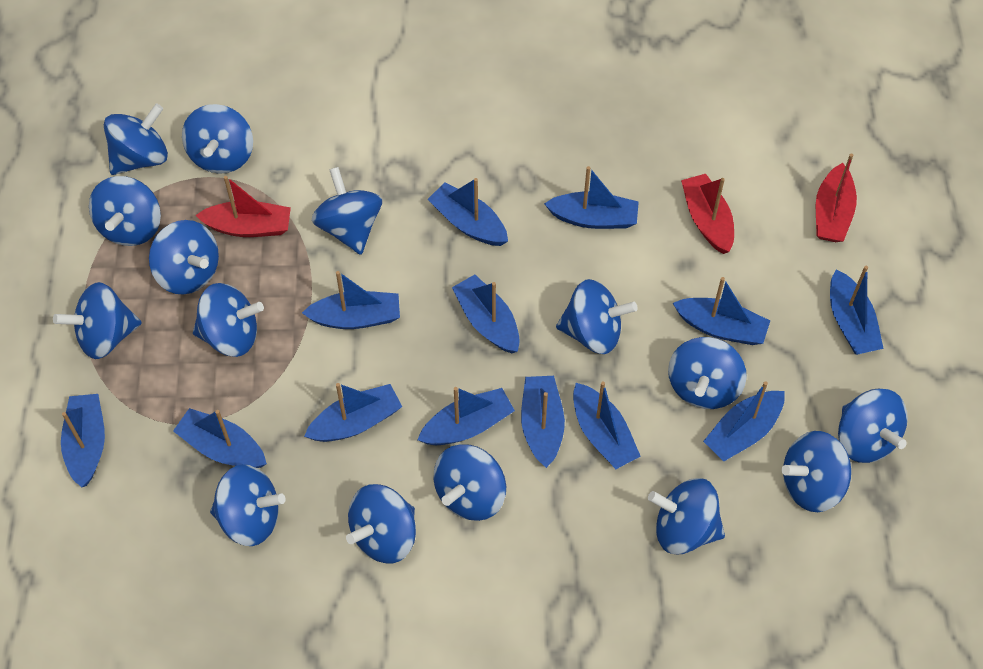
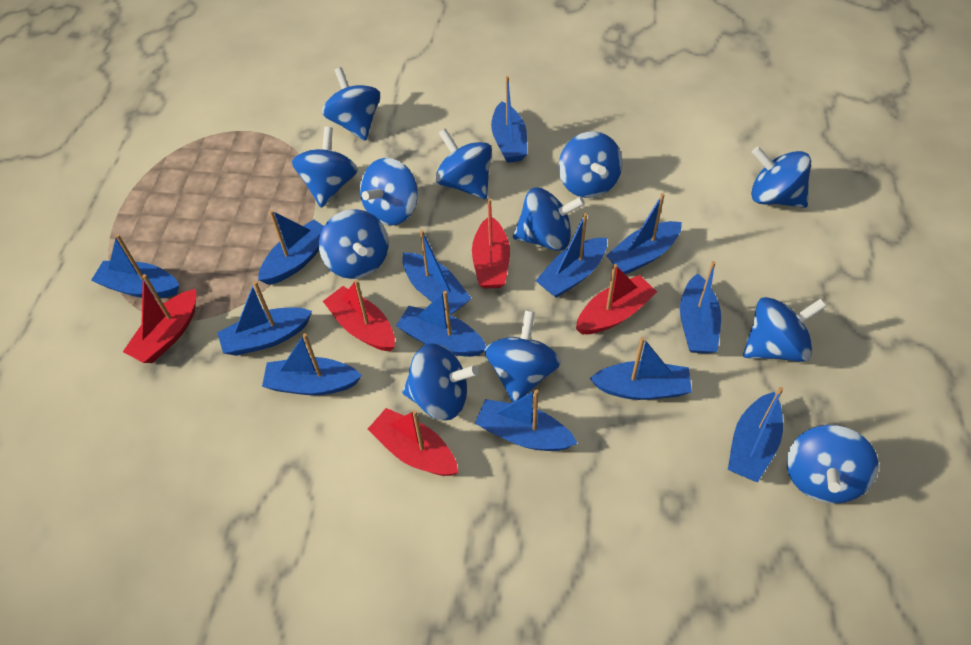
blue spinning top: 15 -> 12
red boat: 3 -> 5

